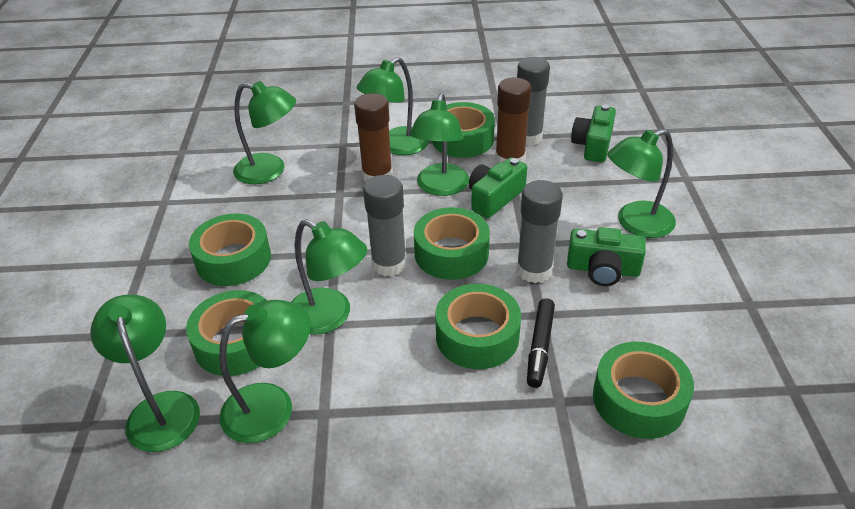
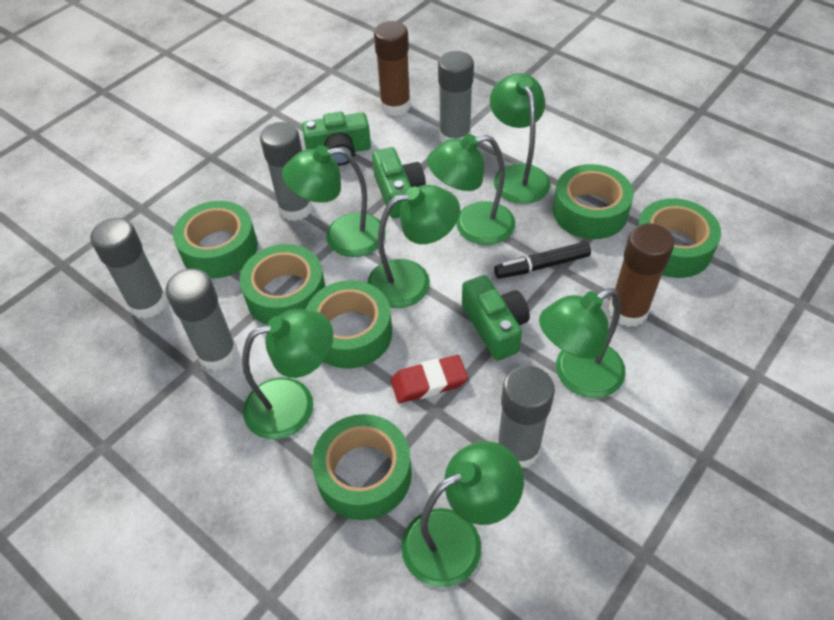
grey glue stick: 3 -> 5
red eraser: 0 -> 1

